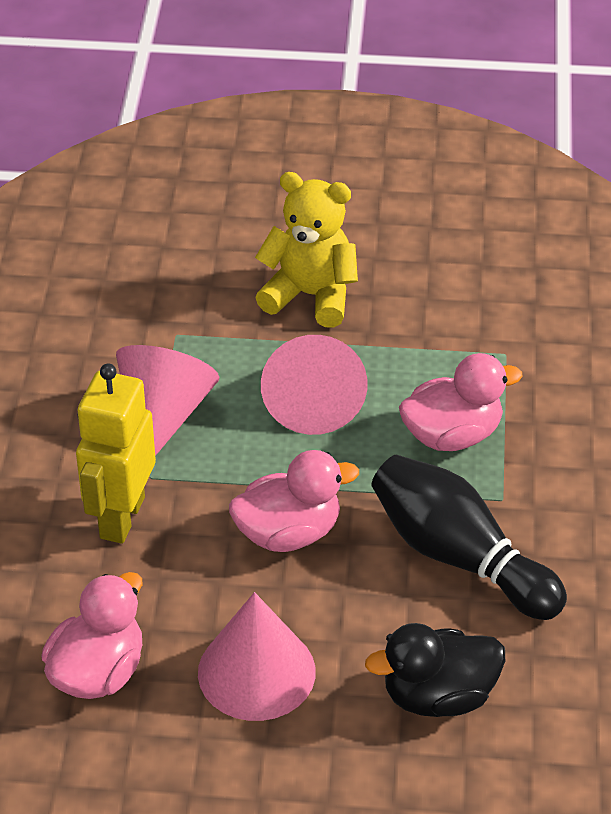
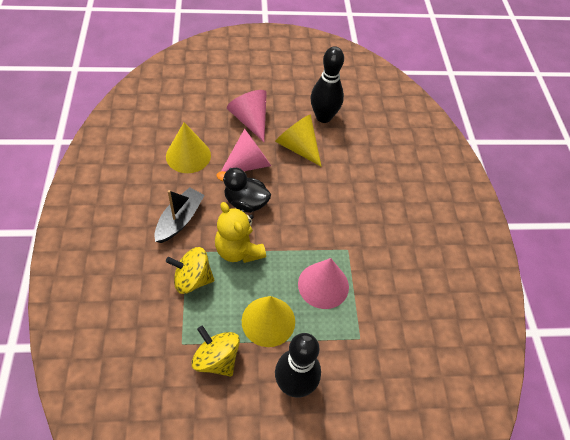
black boat: 0 -> 1
black bowling pin: 1 -> 2
pink duck: 3 -> 0
yellow cone: 0 -> 3
yellow robot: 1 -> 0
yellow spinning top: 0 -> 2

